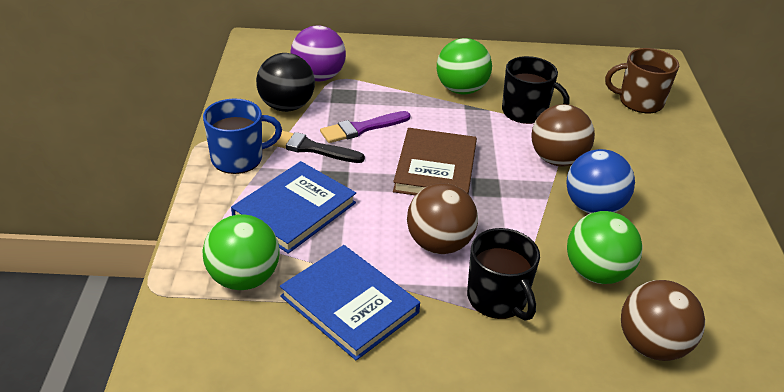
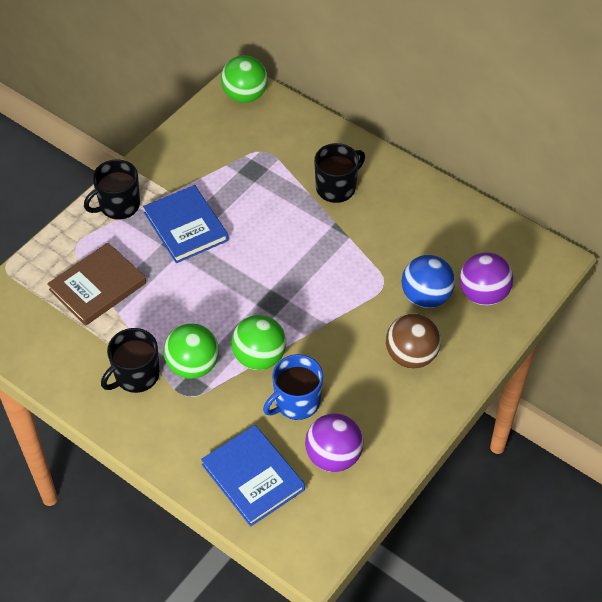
black ball: 1 -> 0
black brush: 1 -> 0
black mug: 2 -> 3
brown ball: 3 -> 1
brown mug: 1 -> 0
purple ball: 1 -> 2
purple brush: 1 -> 0

